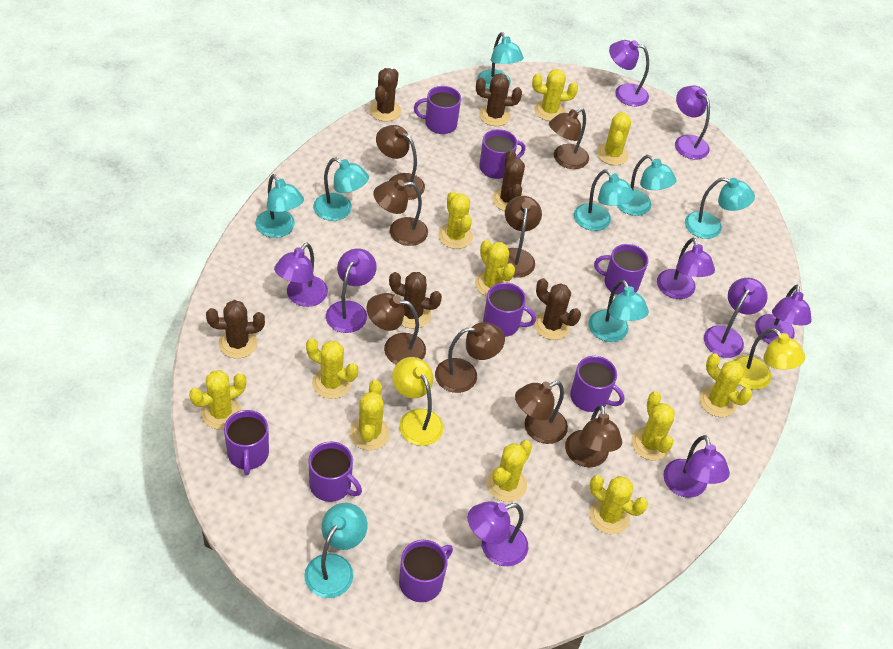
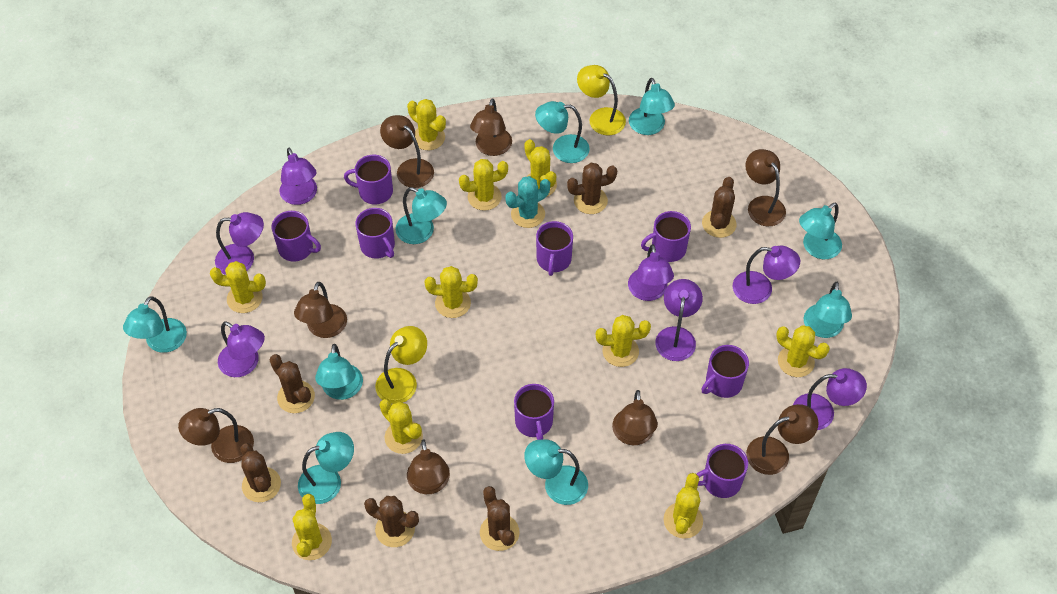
purple lamp: 9 -> 7
turquoise cactus: 0 -> 1
turquoise lamp: 8 -> 9
yellow cactus: 11 -> 10

